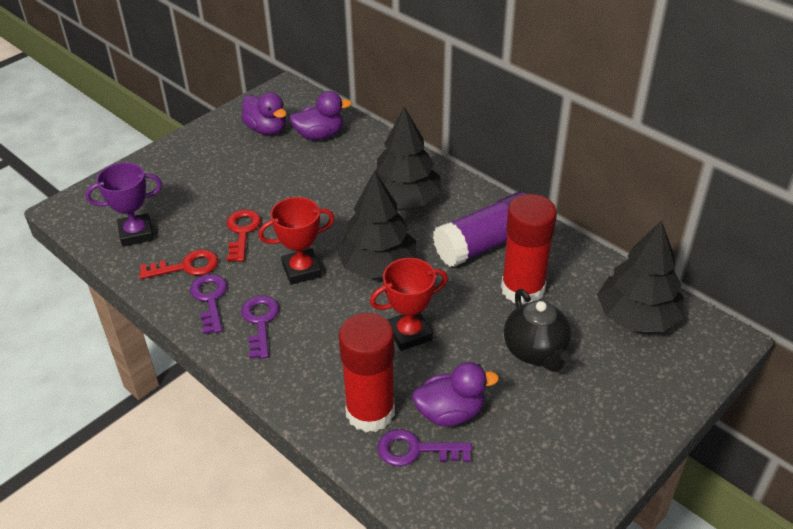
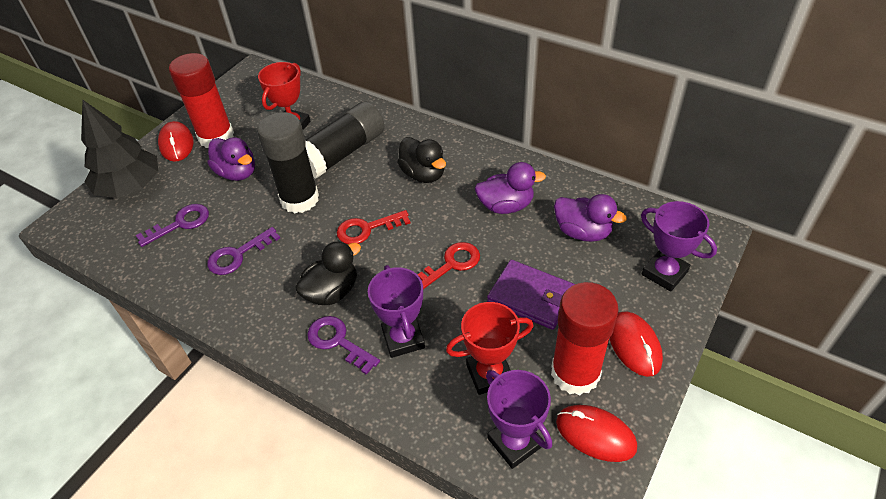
black duck: 0 -> 2
black glue stick: 0 -> 2
black teapot: 1 -> 0
black tree: 3 -> 1
purple glue stick: 1 -> 0
purple trophy: 1 -> 3
purple wallet: 0 -> 1
red mouse: 0 -> 3

